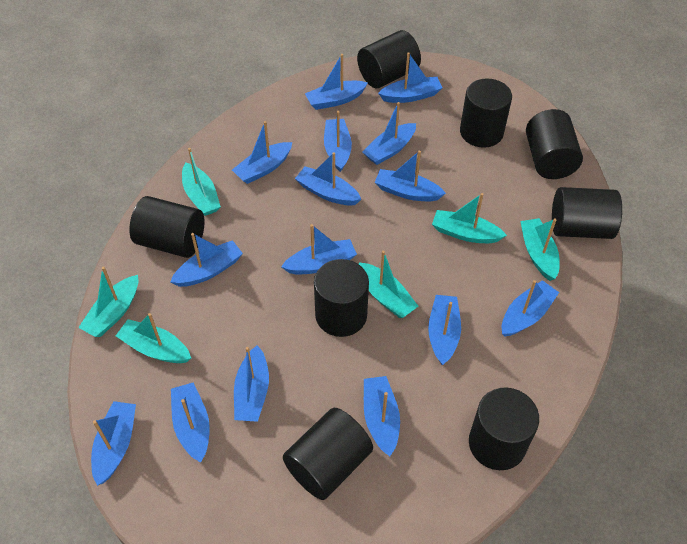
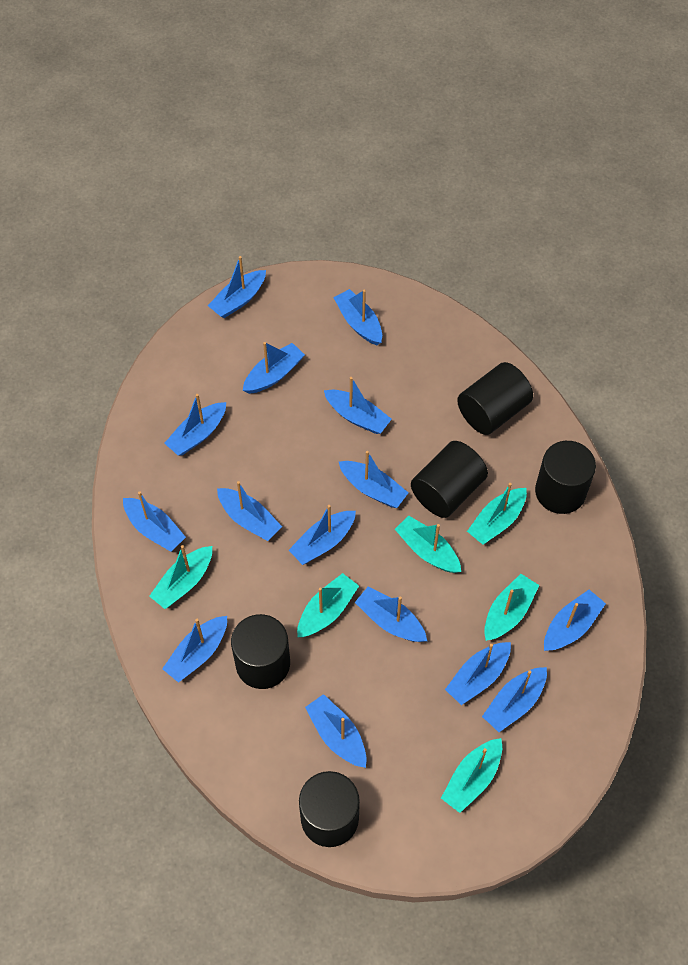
black cylinder: 8 -> 5

